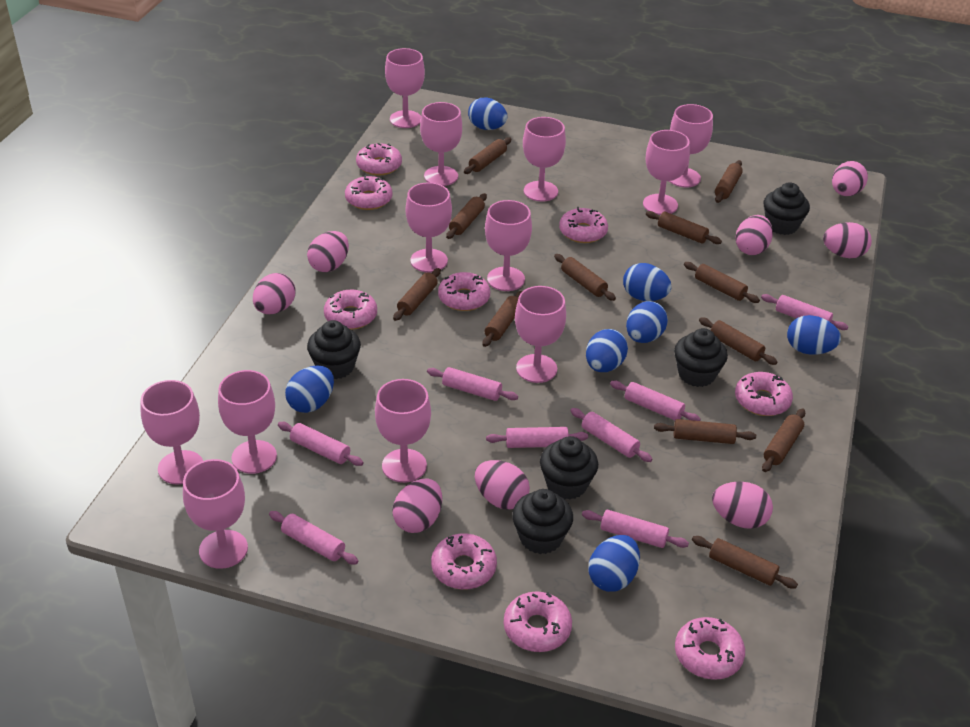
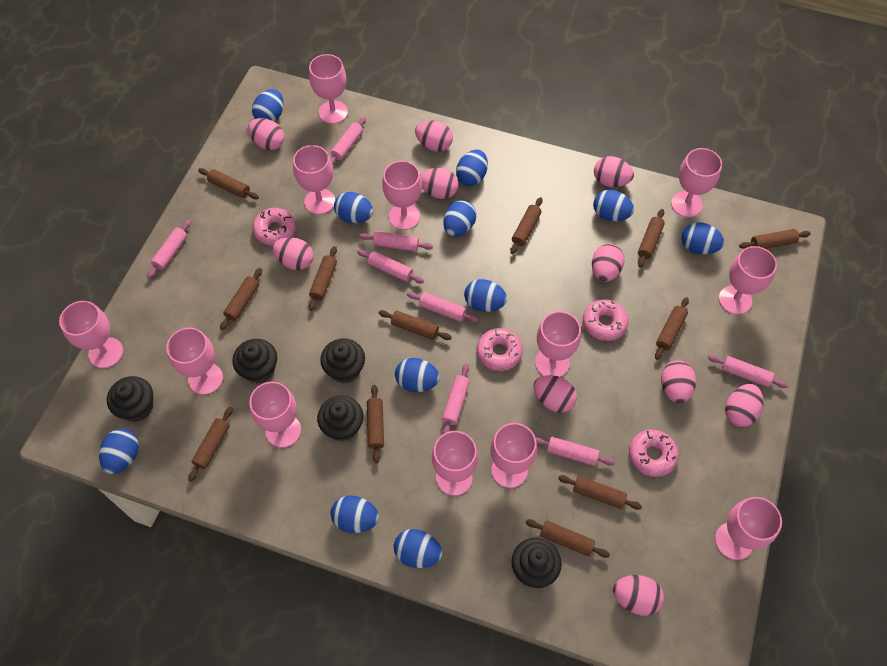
blue egg: 7 -> 11
pink donut: 9 -> 4
pink egg: 8 -> 10

